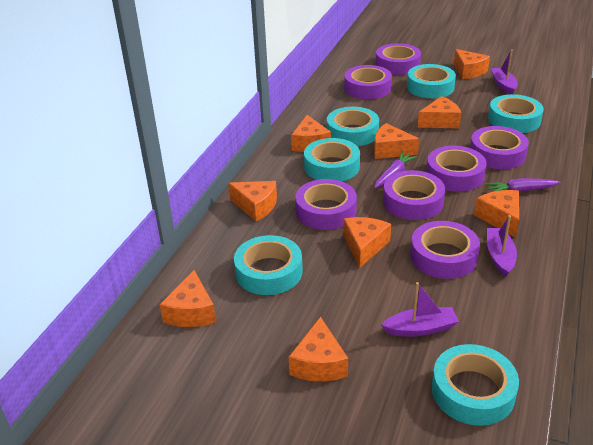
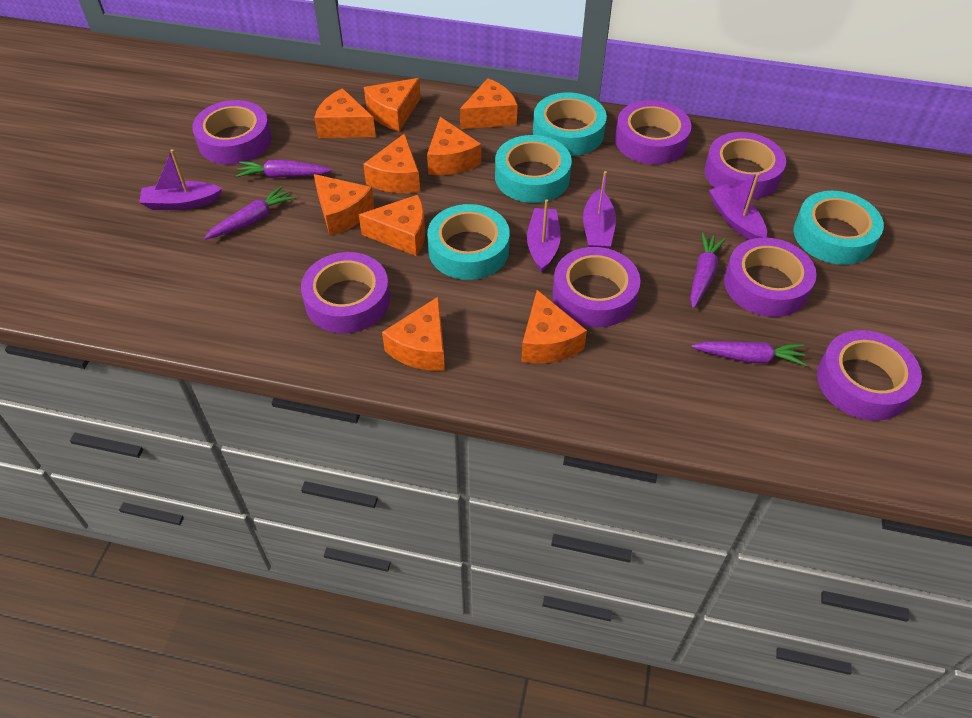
purple boat: 3 -> 4
purple carrot: 2 -> 4
turquoise tape: 6 -> 4

